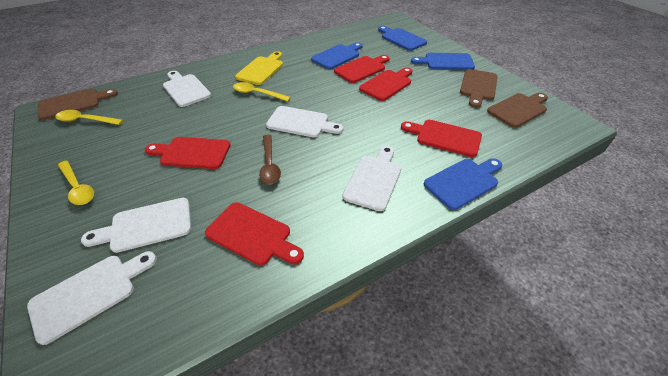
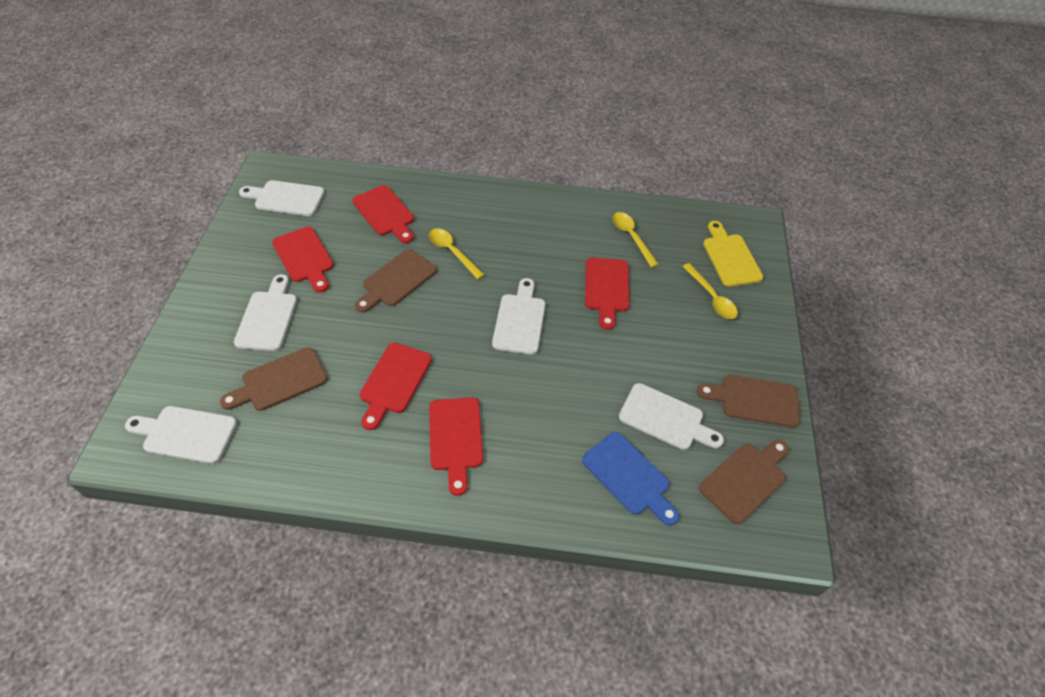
blue cutting board: 4 -> 1
brown cutting board: 3 -> 4
brown spoon: 1 -> 0

